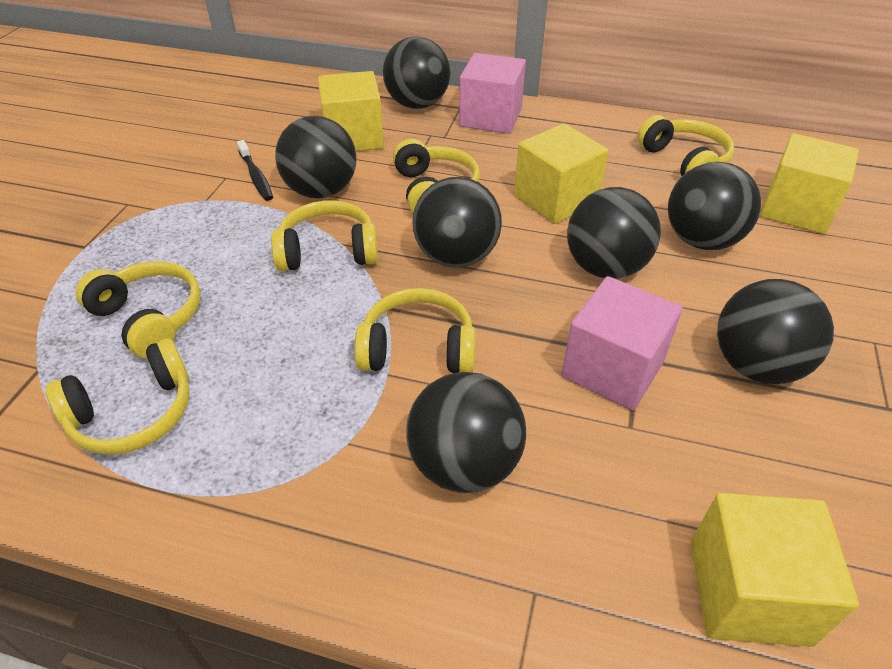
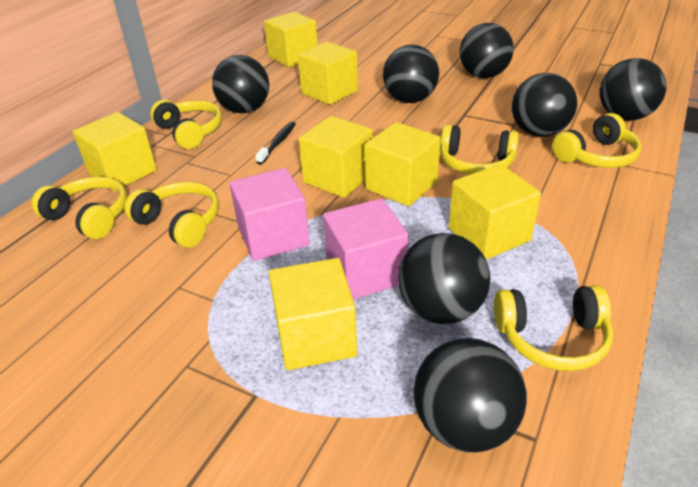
yellow cube: 4 -> 7

